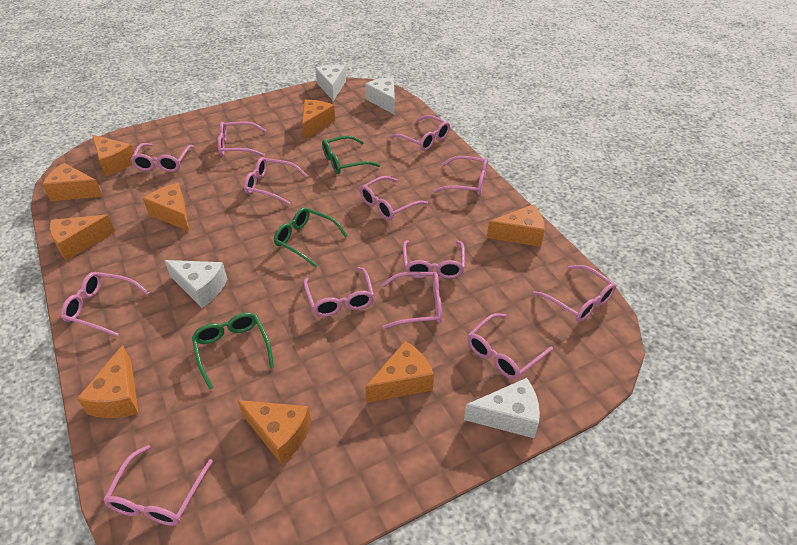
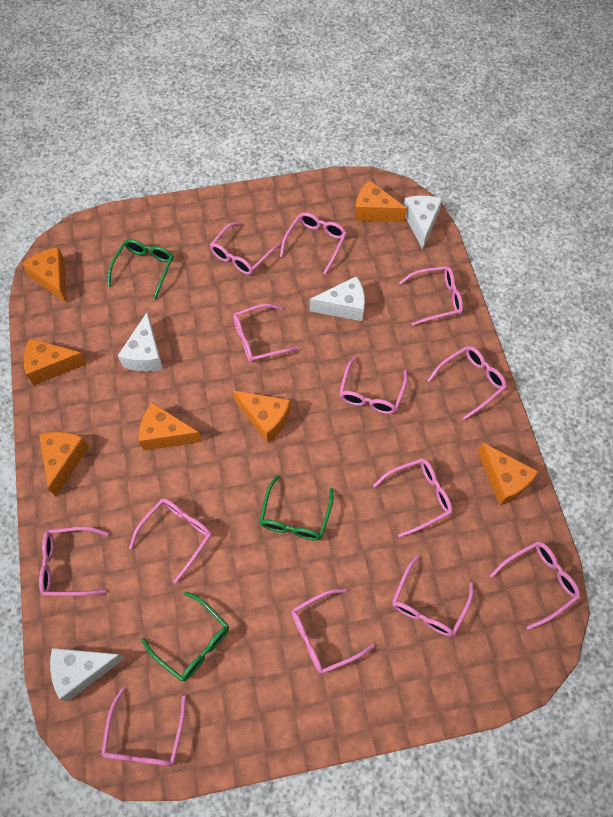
orange cheese: 9 -> 7

